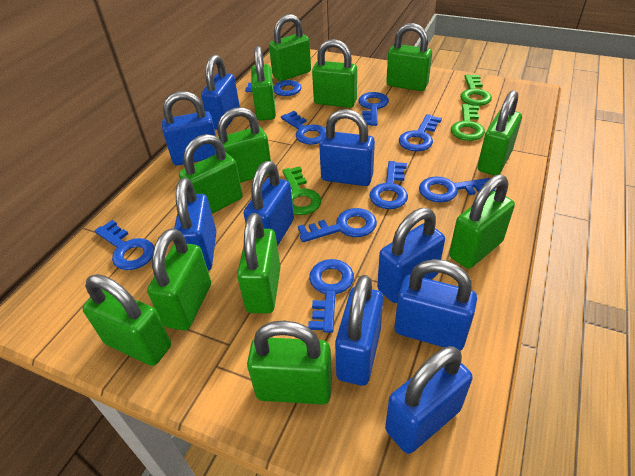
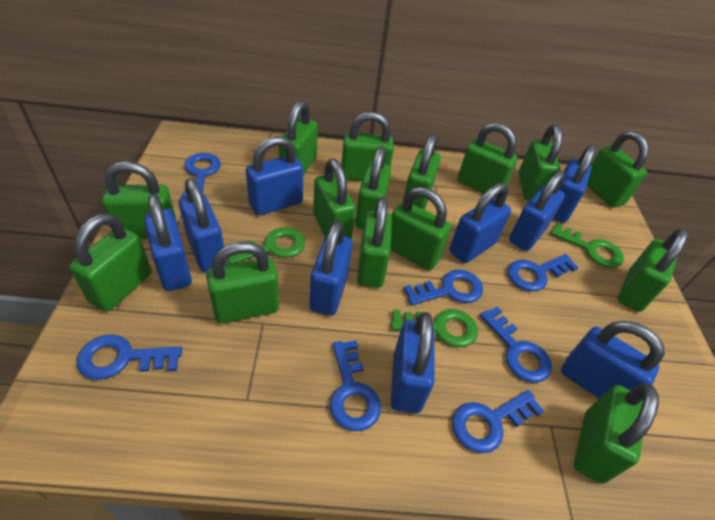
blue key: 9 -> 7
green padlock: 12 -> 15

